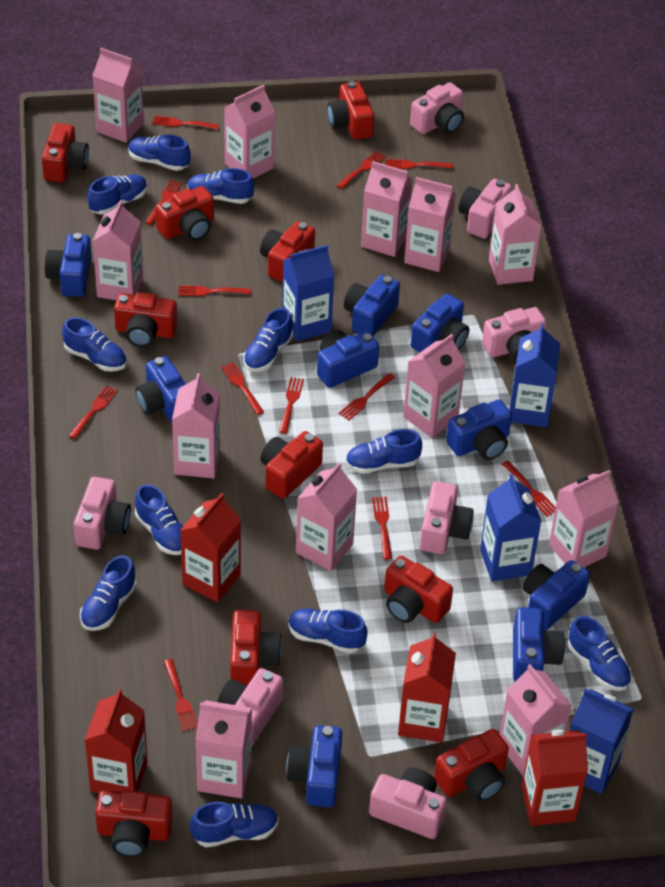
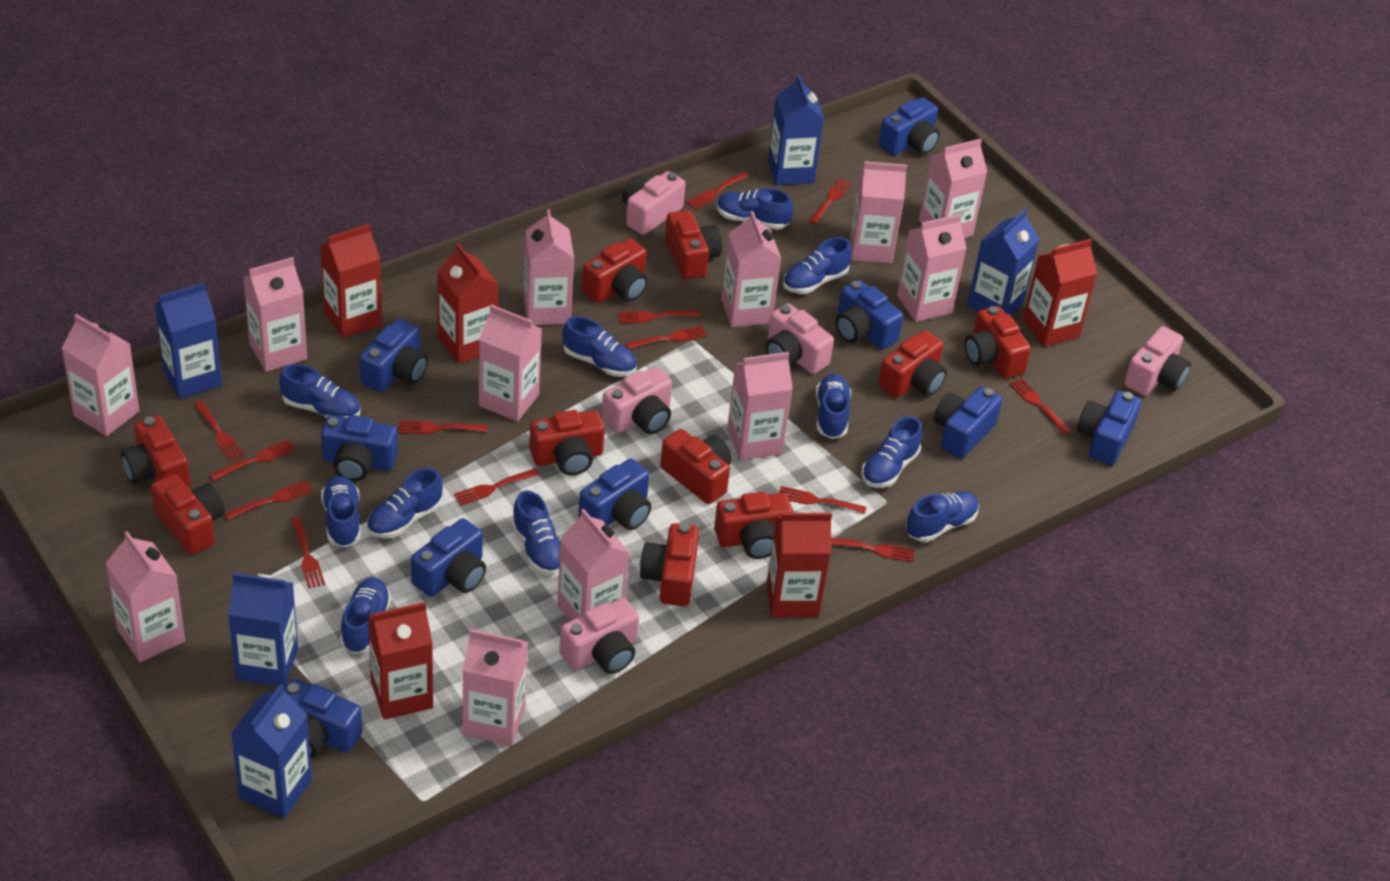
blue carton: 4 -> 5
pink camera: 7 -> 5
red carton: 4 -> 5
red fork: 12 -> 13

